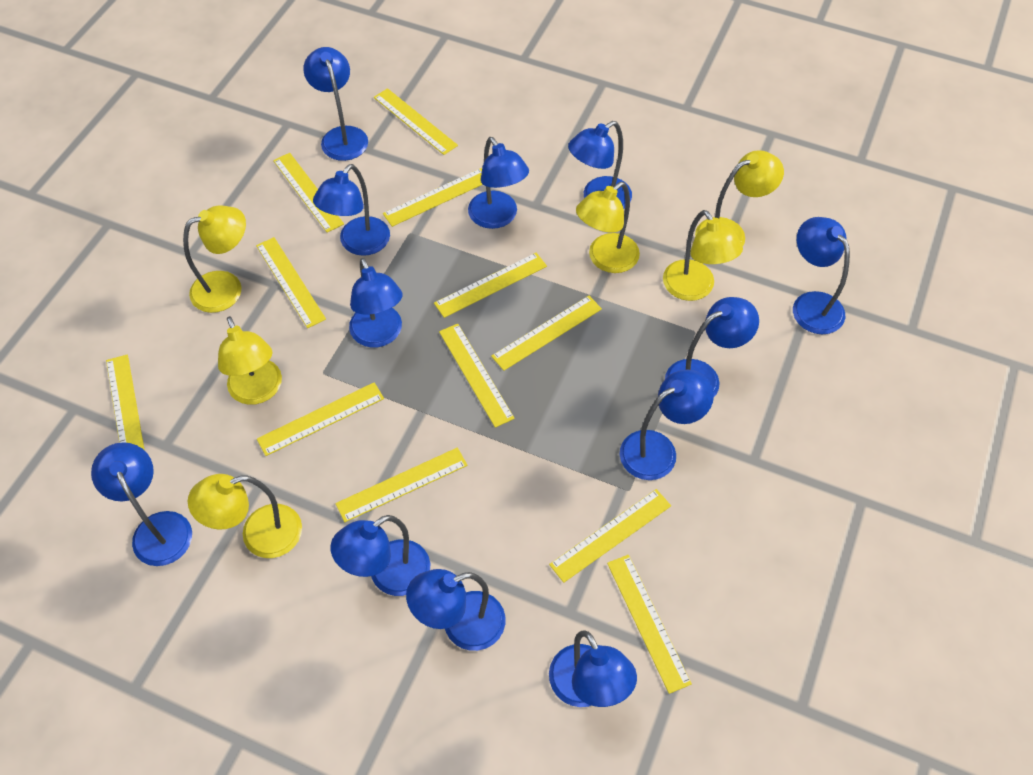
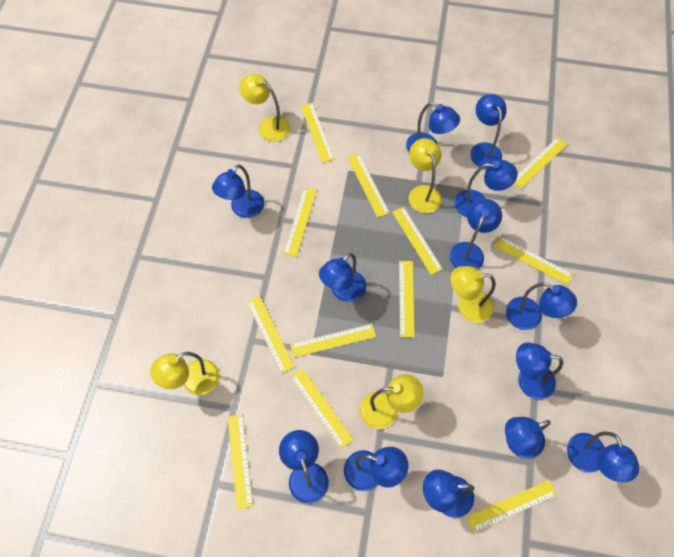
blue lamp: 12 -> 13
yellow lamp: 6 -> 5

